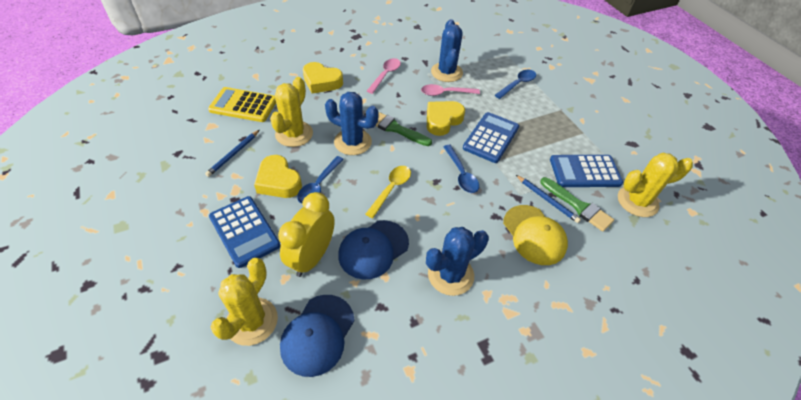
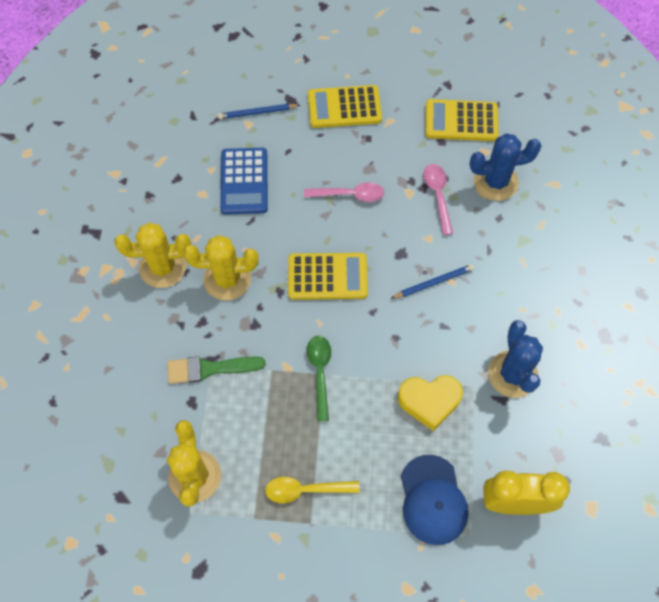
blue cactus: 3 -> 2
blue calculator: 3 -> 1
blue cap: 2 -> 1
blue spoon: 3 -> 0
green brush: 2 -> 1
green spoon: 0 -> 1
yellow calculator: 1 -> 3
yellow cap: 1 -> 0
yellow heart: 3 -> 1

